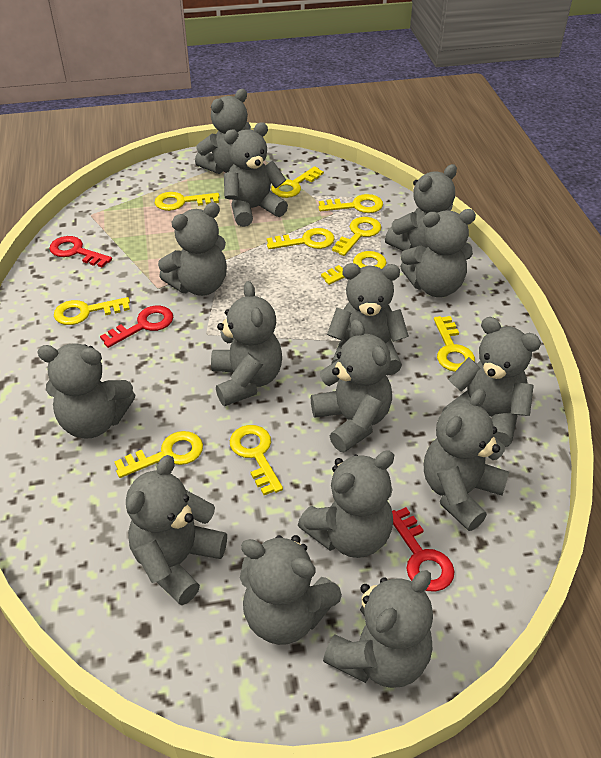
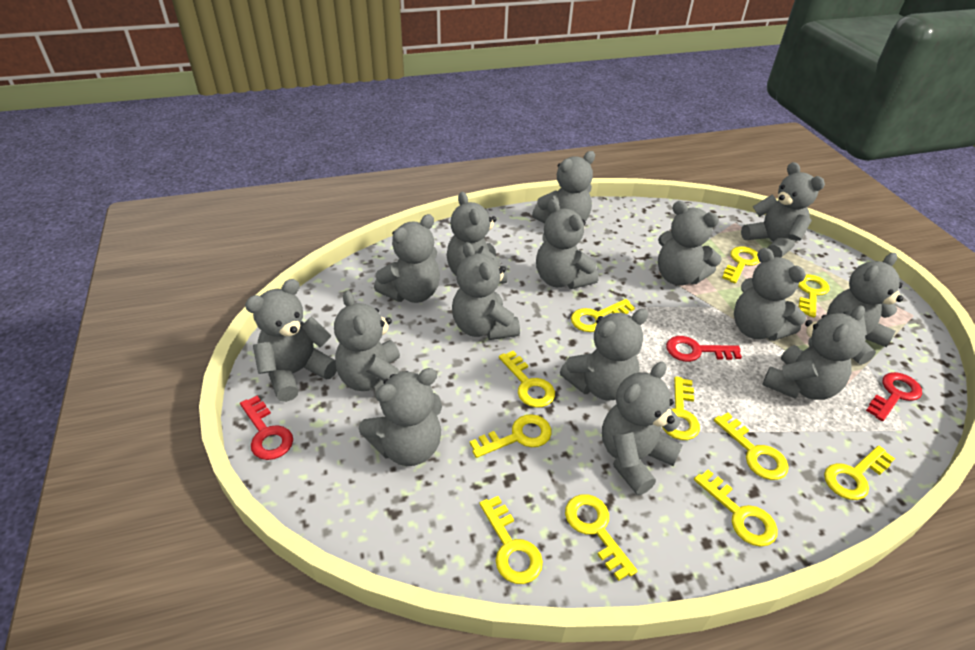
yellow key: 10 -> 11

